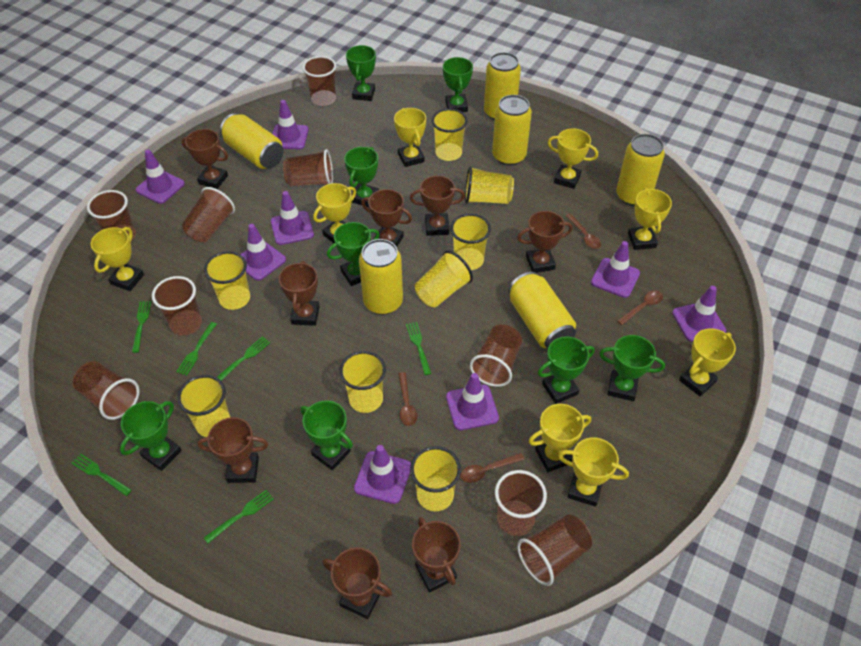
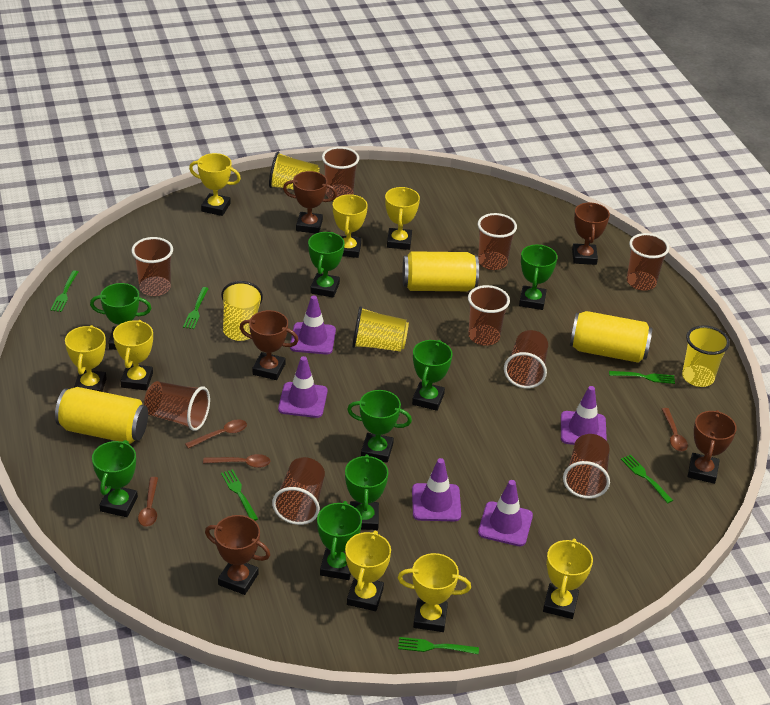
brown trophy: 8 -> 5
purple traffic cone: 8 -> 5
yellow can: 6 -> 3
yellow cup: 8 -> 4

